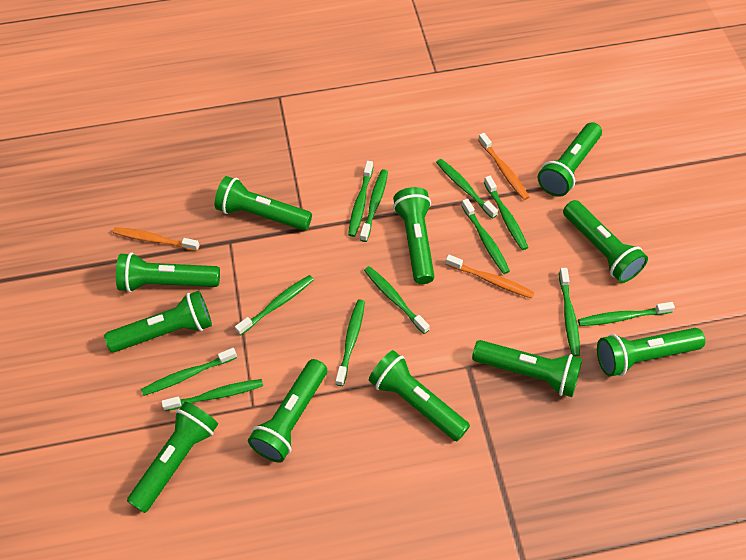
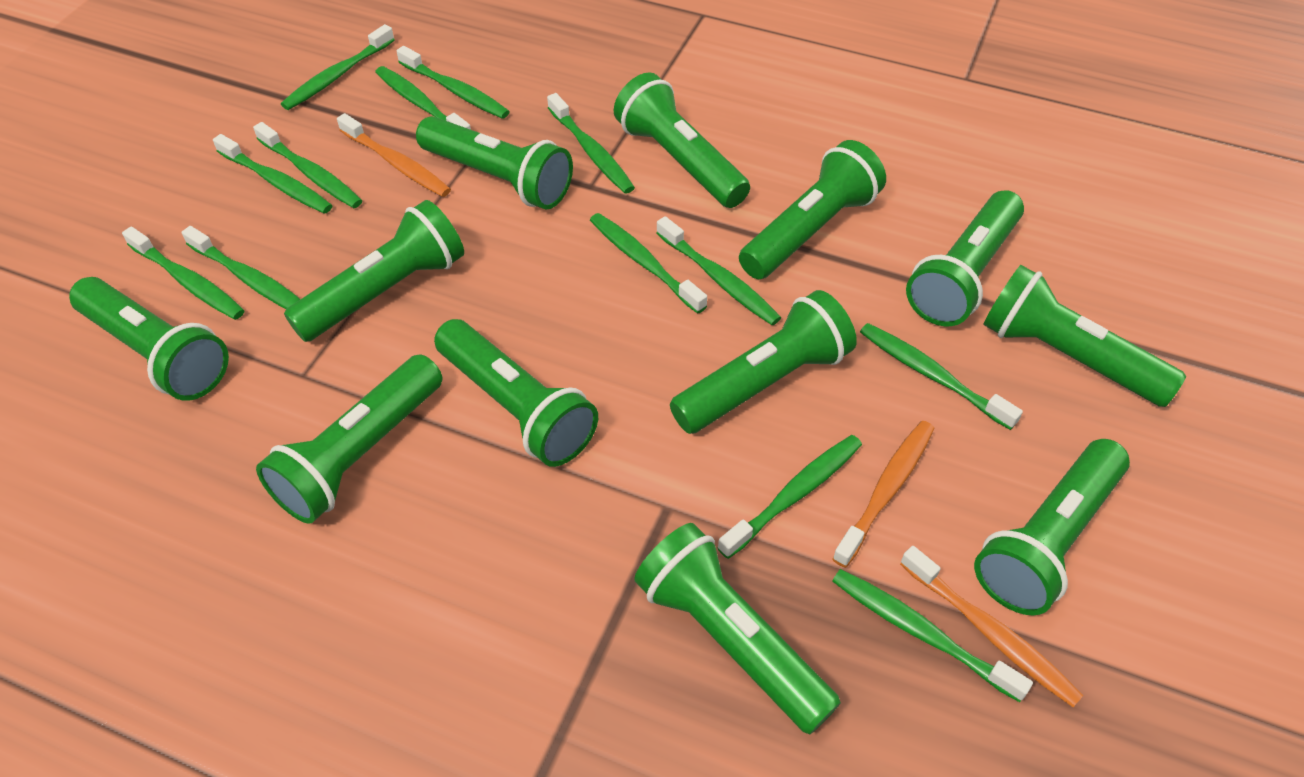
green flashlight: 11 -> 12
green toothbrush: 12 -> 13

